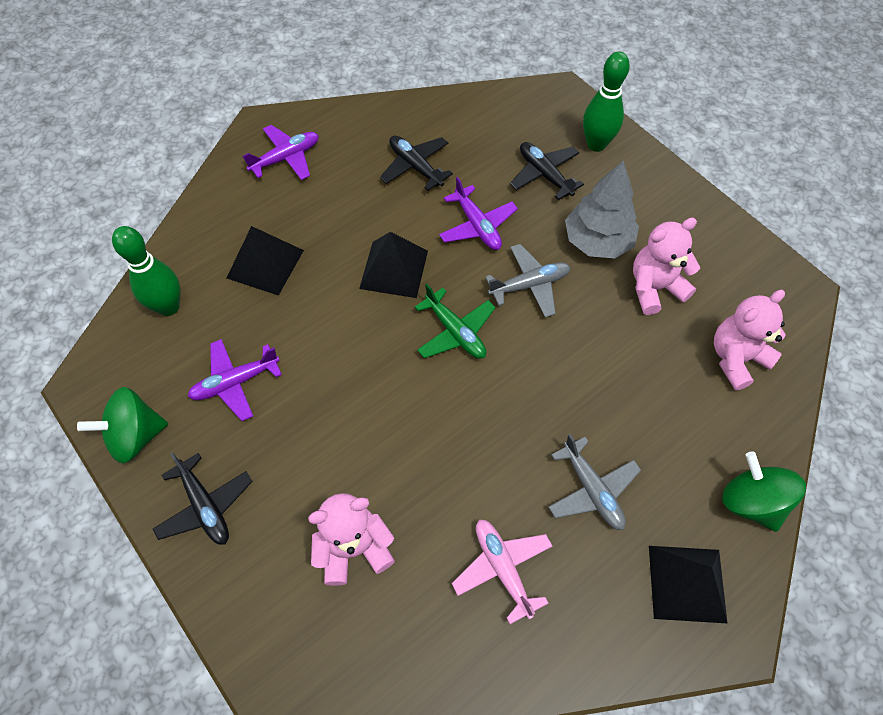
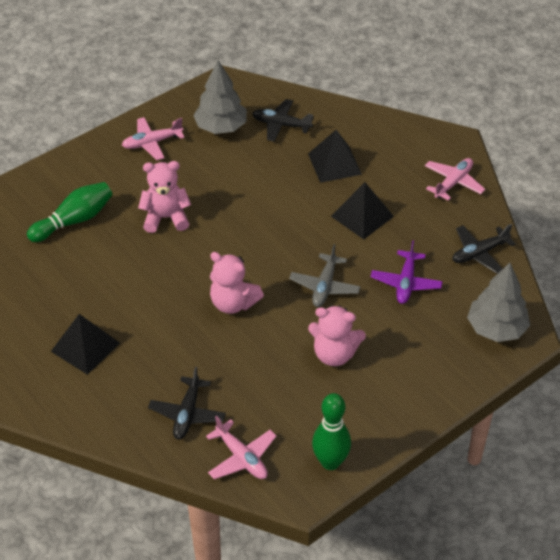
green plane: 1 -> 0
green spinning top: 2 -> 0
grey plane: 2 -> 1
grey tree: 1 -> 2
pink plane: 1 -> 3
purple plane: 3 -> 1

